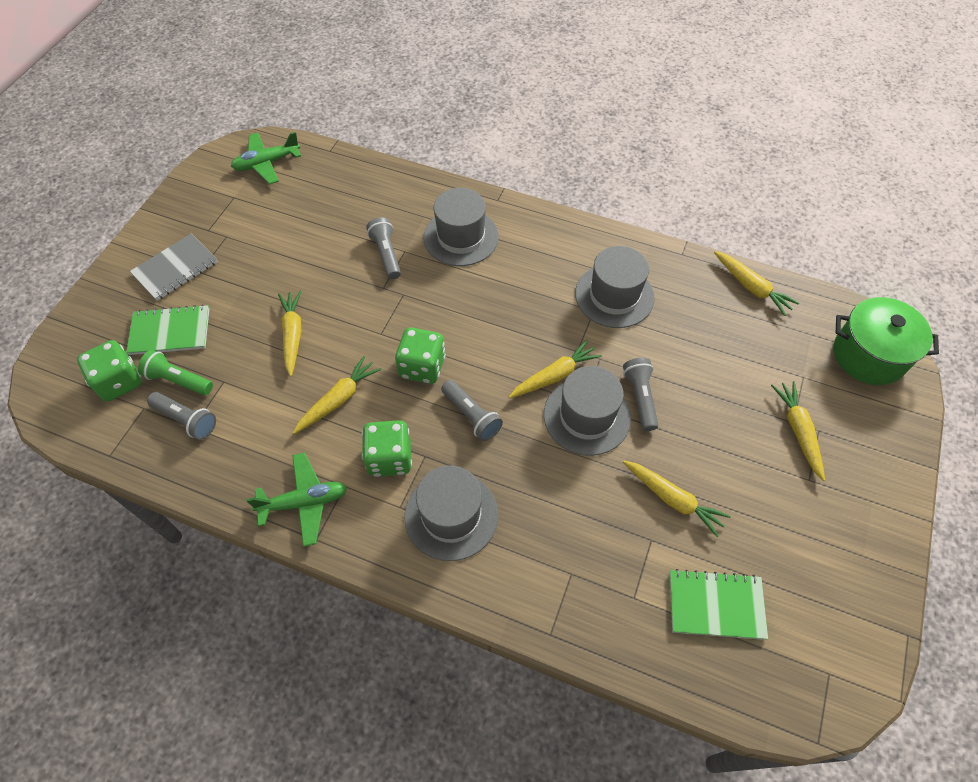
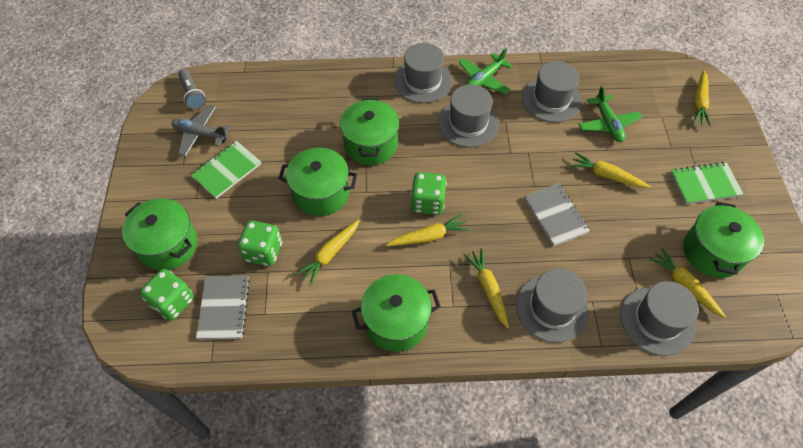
green flashlight: 1 -> 0
green pot: 1 -> 5
grey flashlight: 4 -> 1
grey hat: 4 -> 5
grey notebook: 1 -> 2
grey plane: 0 -> 1

